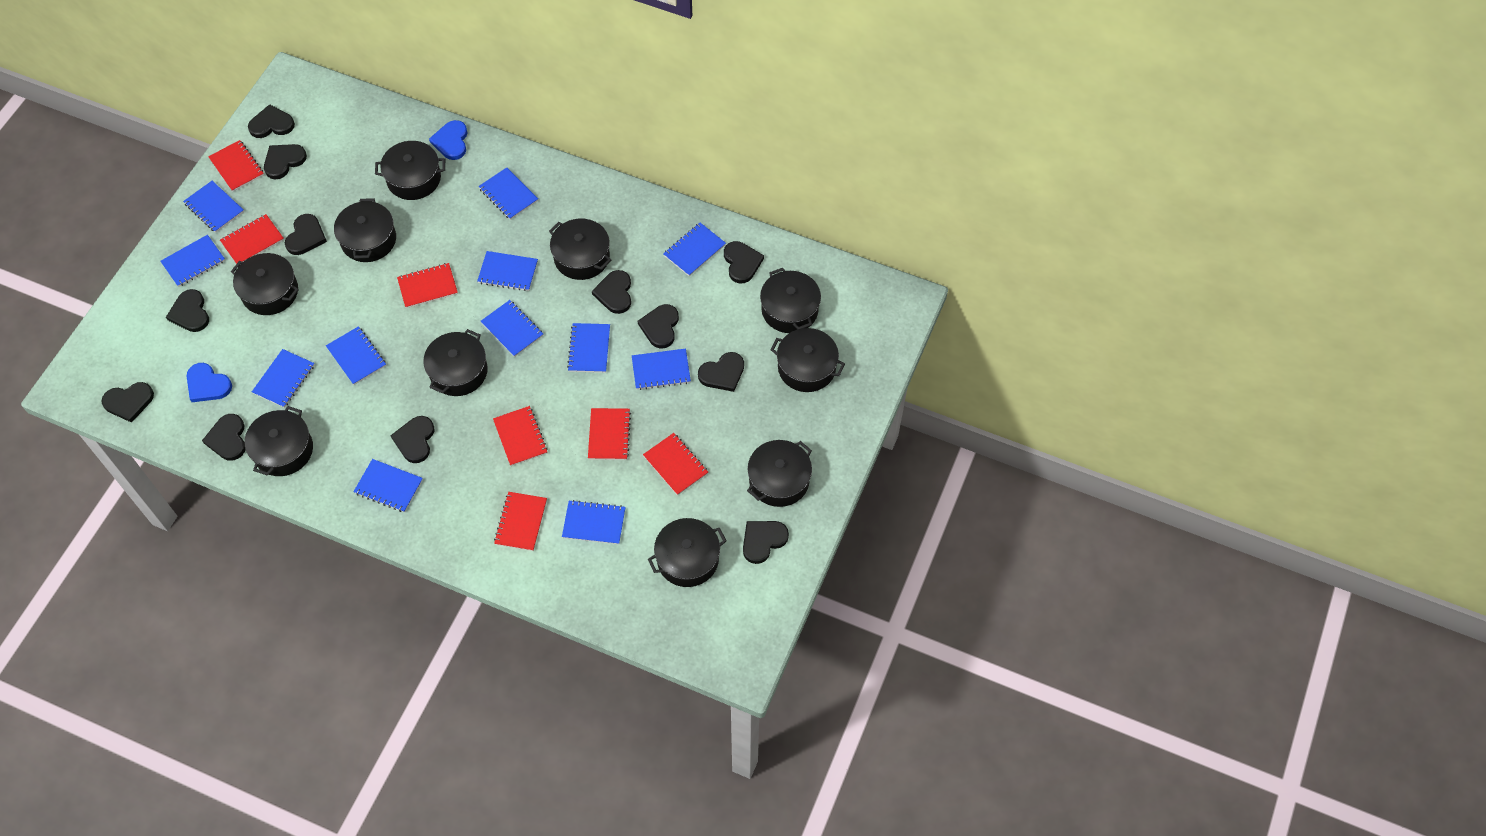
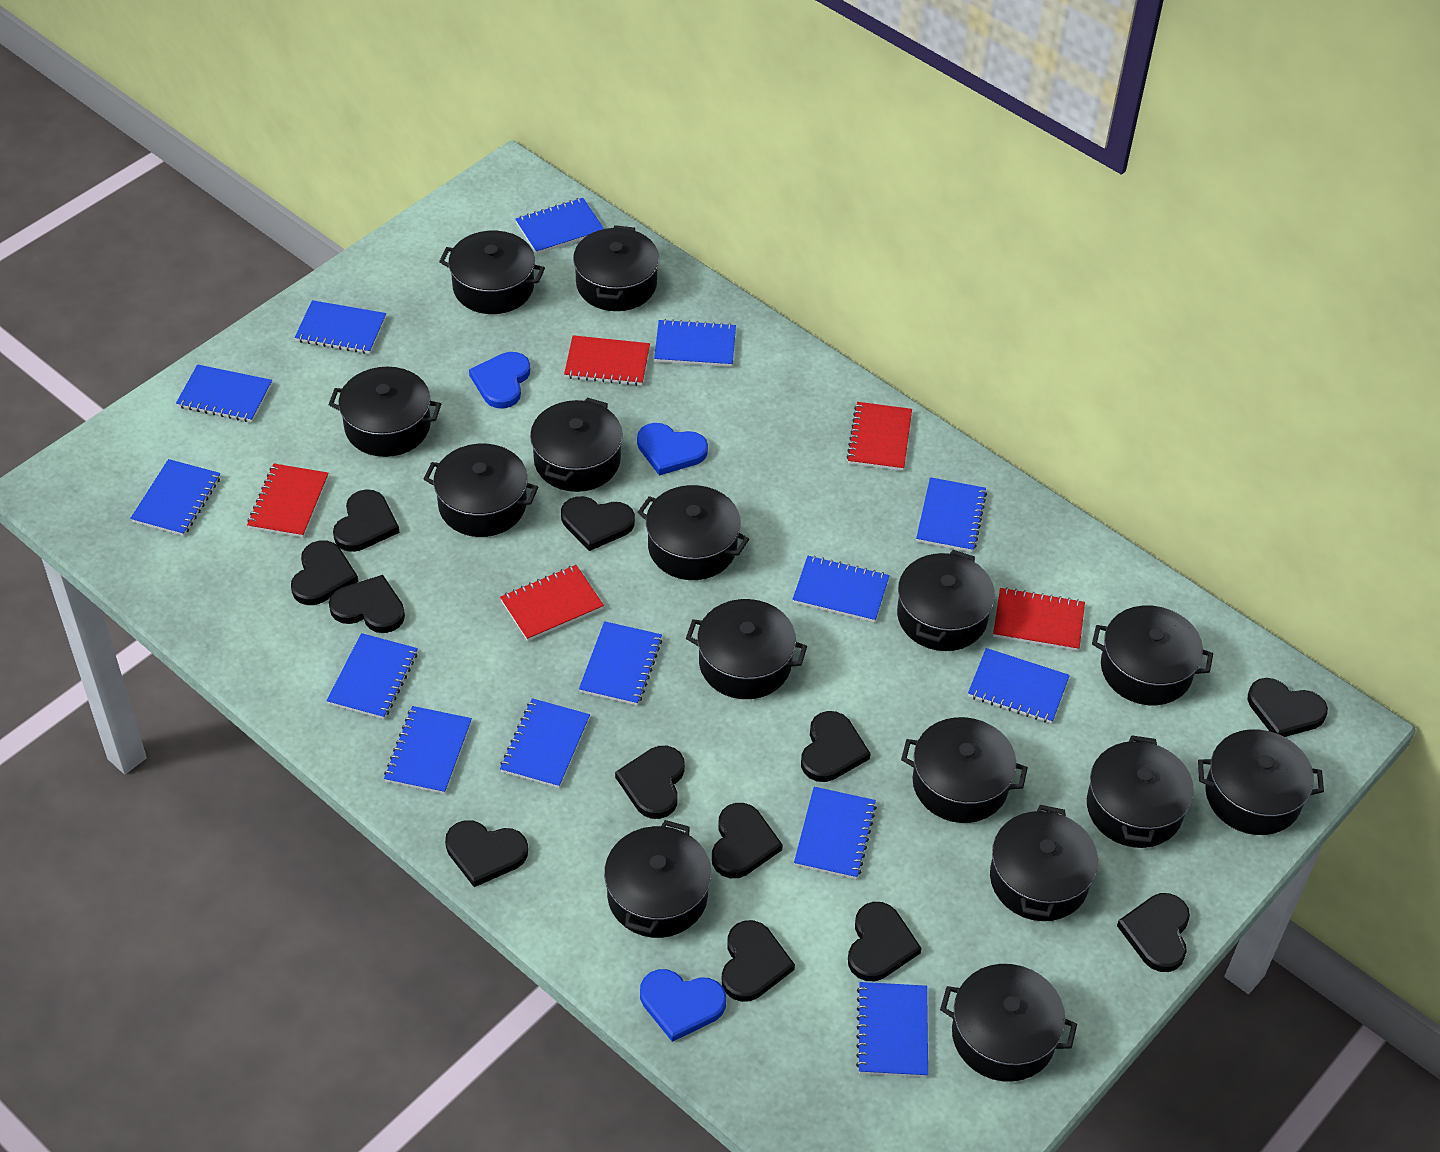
black pot: 10 -> 15
blue heart: 2 -> 3
blue notebook: 12 -> 14
red notebook: 7 -> 5

